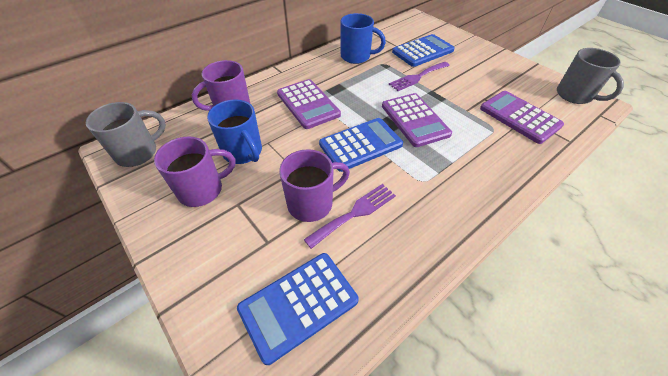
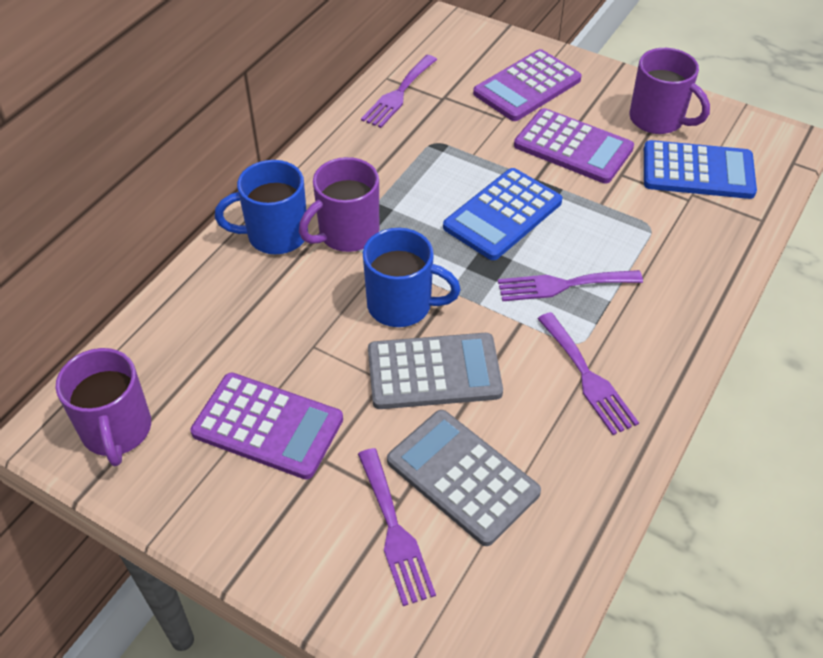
blue calculator: 3 -> 2
grey calculator: 0 -> 2
grey mug: 2 -> 0
purple fork: 2 -> 4

